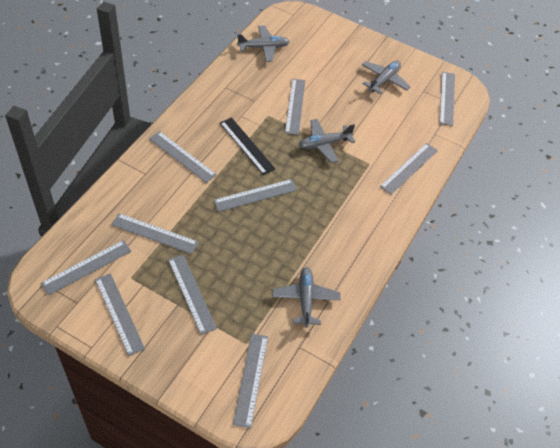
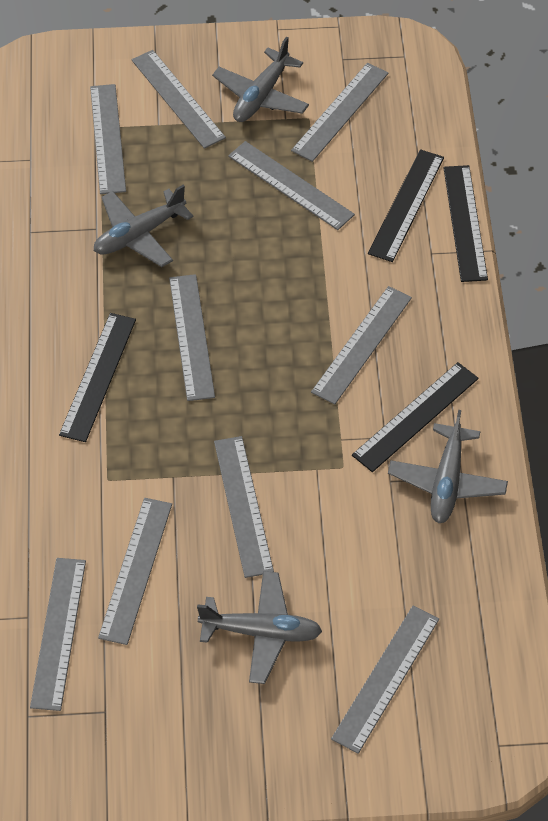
black ruler: 1 -> 4

